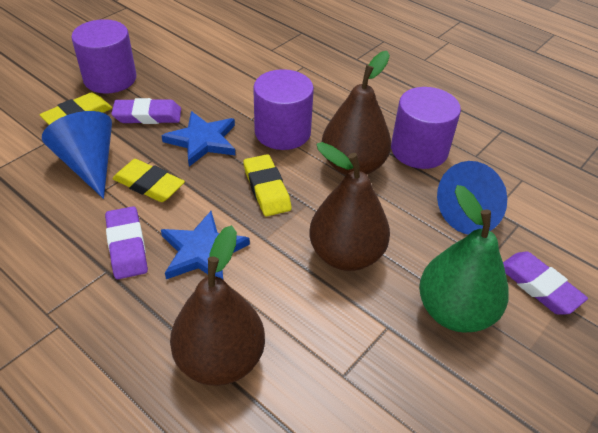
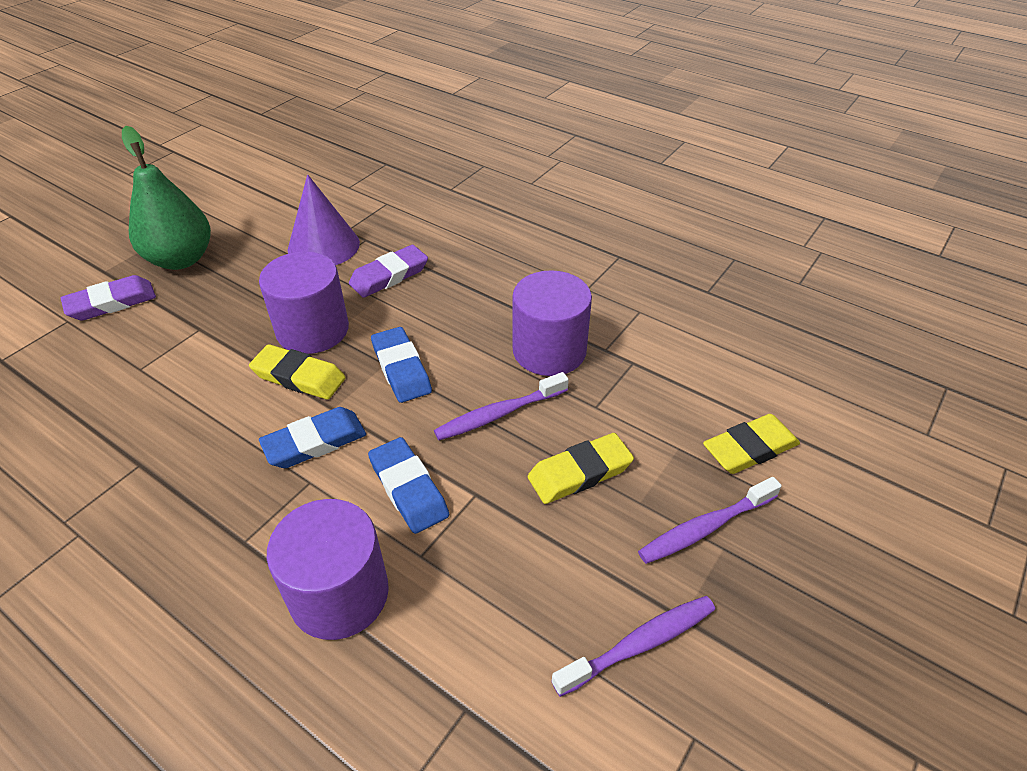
blue cone: 2 -> 0
blue eraser: 0 -> 3
blue star: 2 -> 0
brown pear: 3 -> 0
purple cone: 0 -> 1
purple eraser: 3 -> 2
purple toothbrush: 0 -> 3

